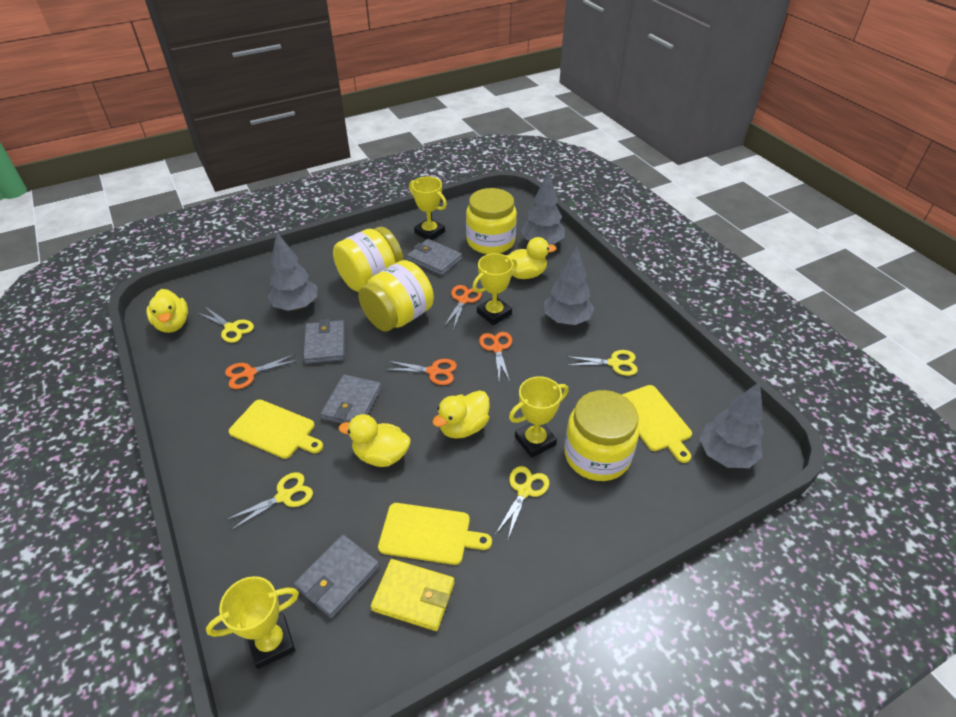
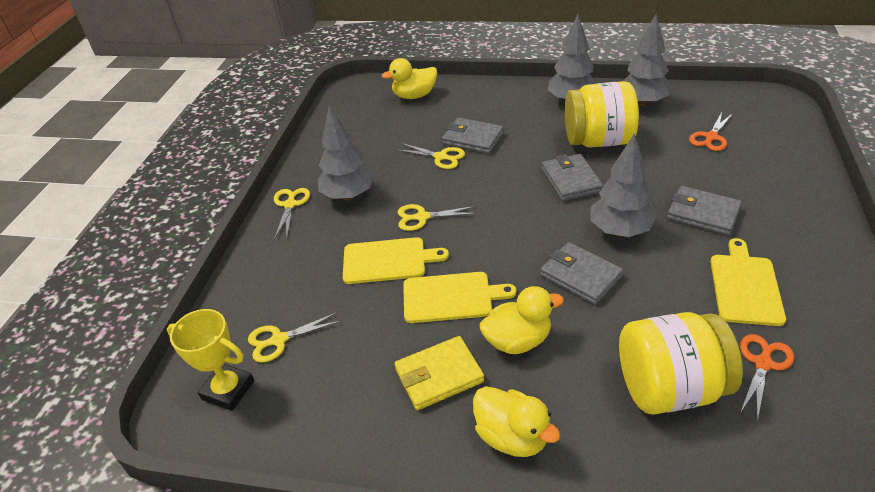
orange scissors: 4 -> 2
yellow duck: 4 -> 3
yellow jar: 4 -> 2
yellow trophy: 4 -> 1

